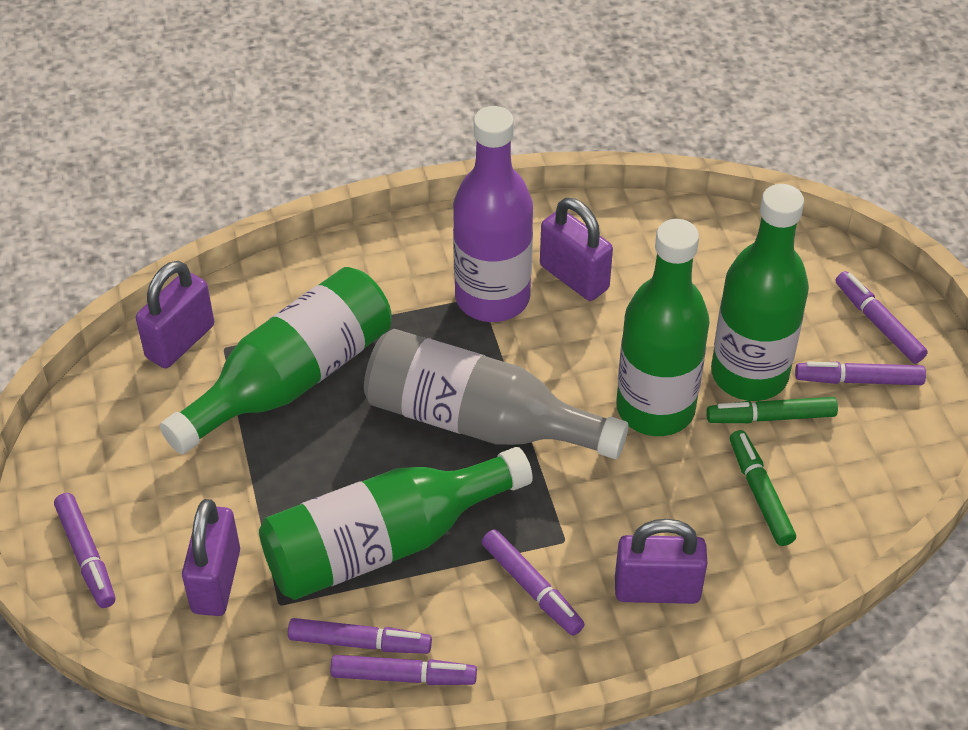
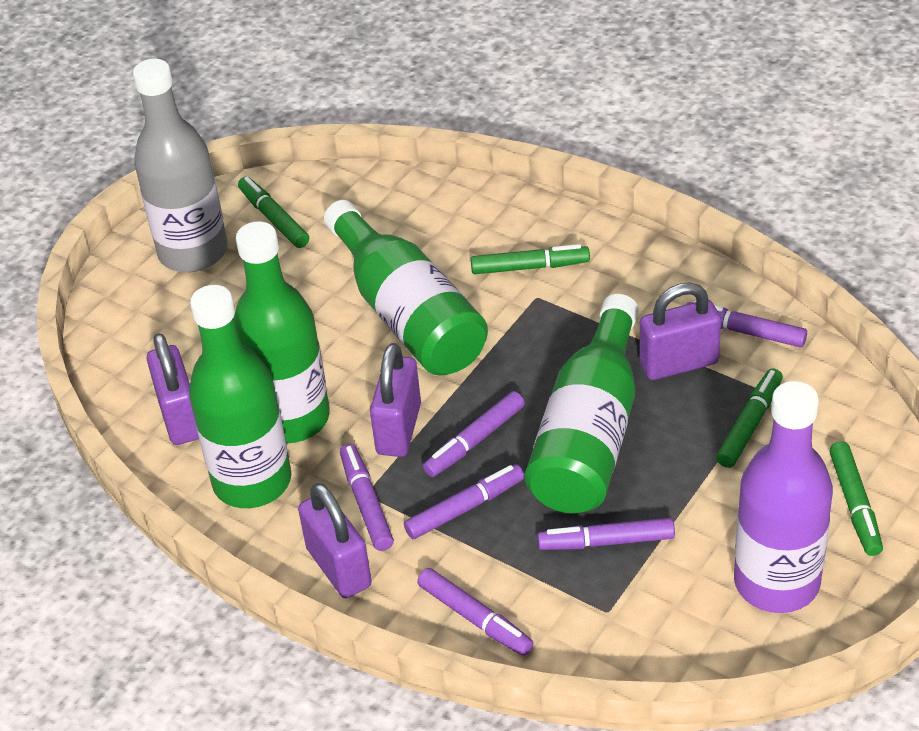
green marker: 2 -> 4

